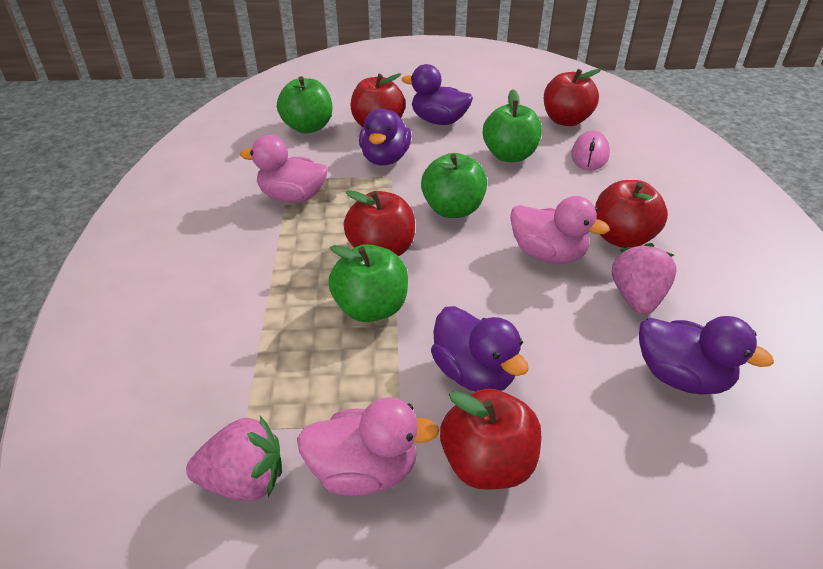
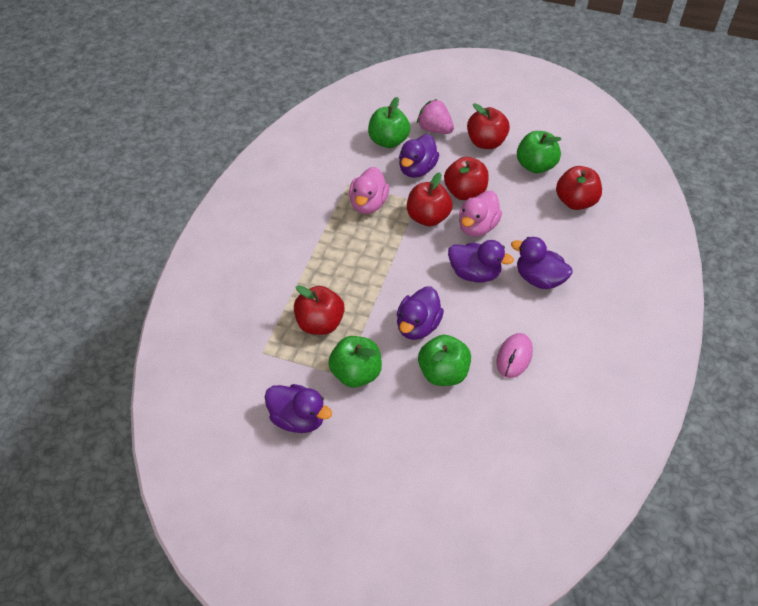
pink duck: 3 -> 2
pink strawberry: 2 -> 1
purple duck: 4 -> 5

